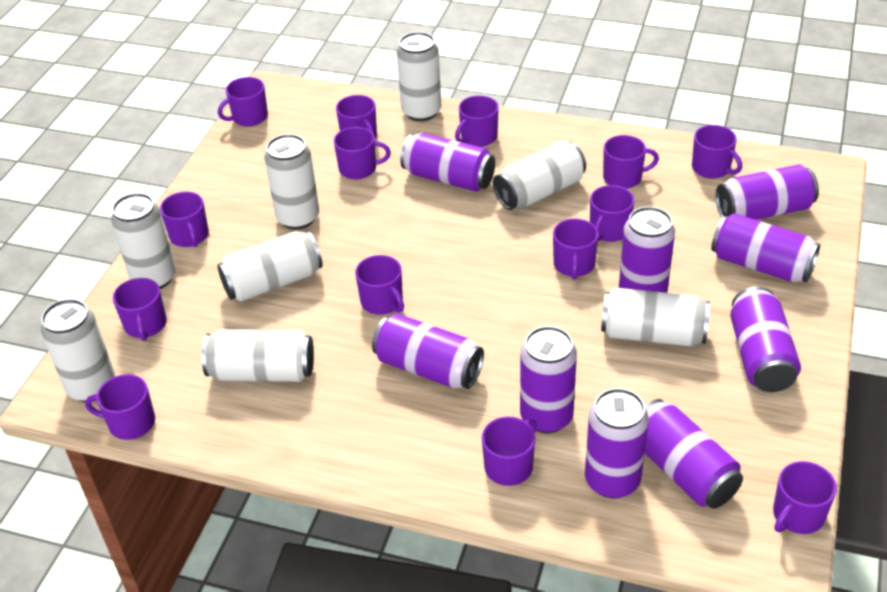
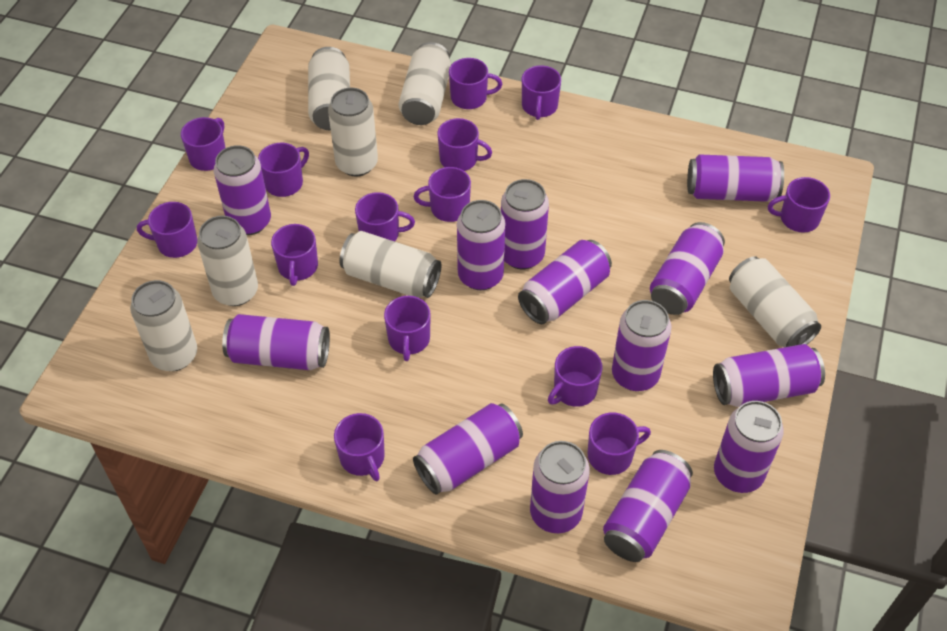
purple can: 9 -> 13
white can: 8 -> 7

